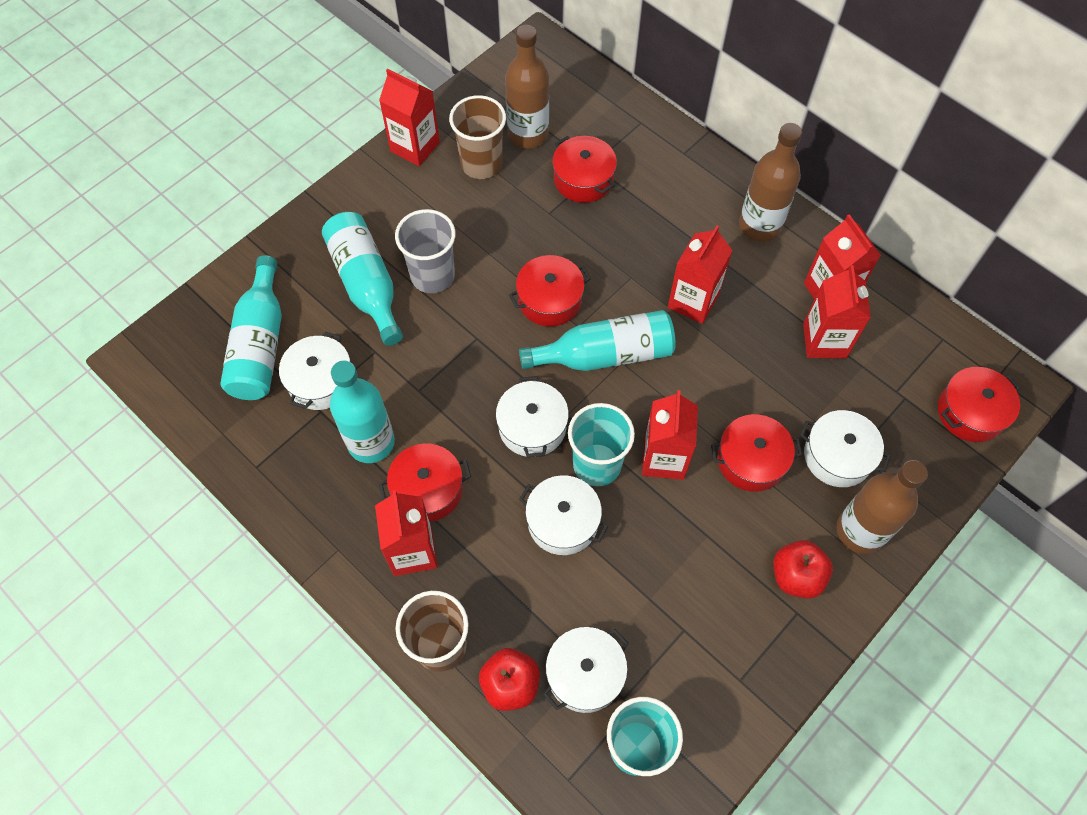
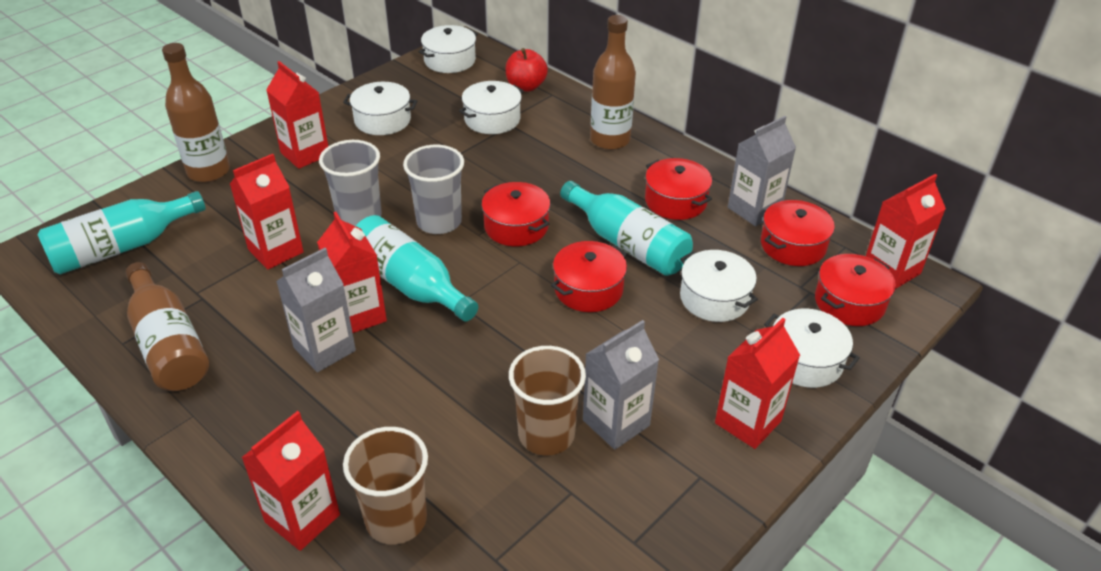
grey carton: 0 -> 3
grey cup: 1 -> 2
red apple: 2 -> 1
turquoise bottle: 4 -> 3
turquoise cup: 2 -> 0

